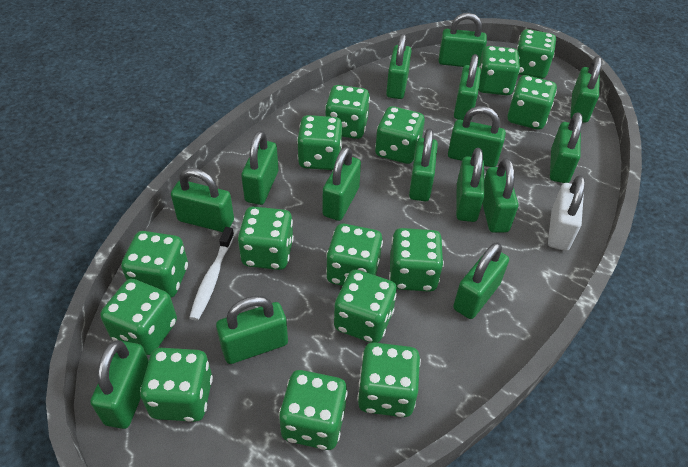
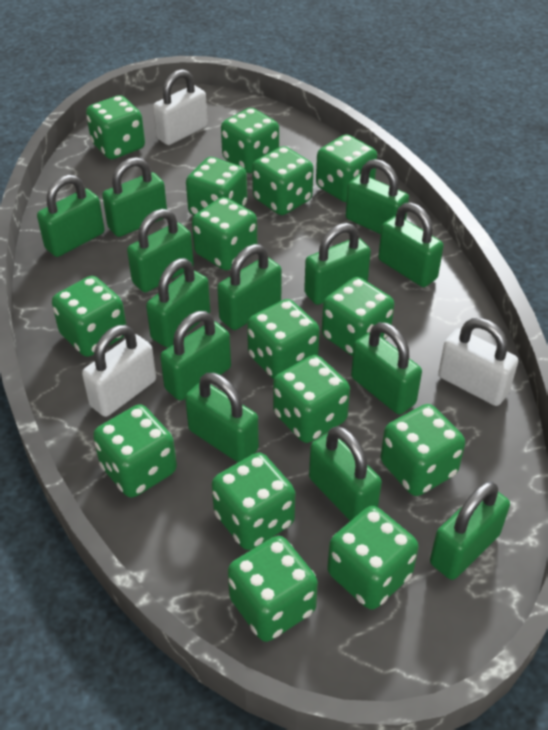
green padlock: 15 -> 13
white padlock: 1 -> 3
white toothbrush: 1 -> 0

